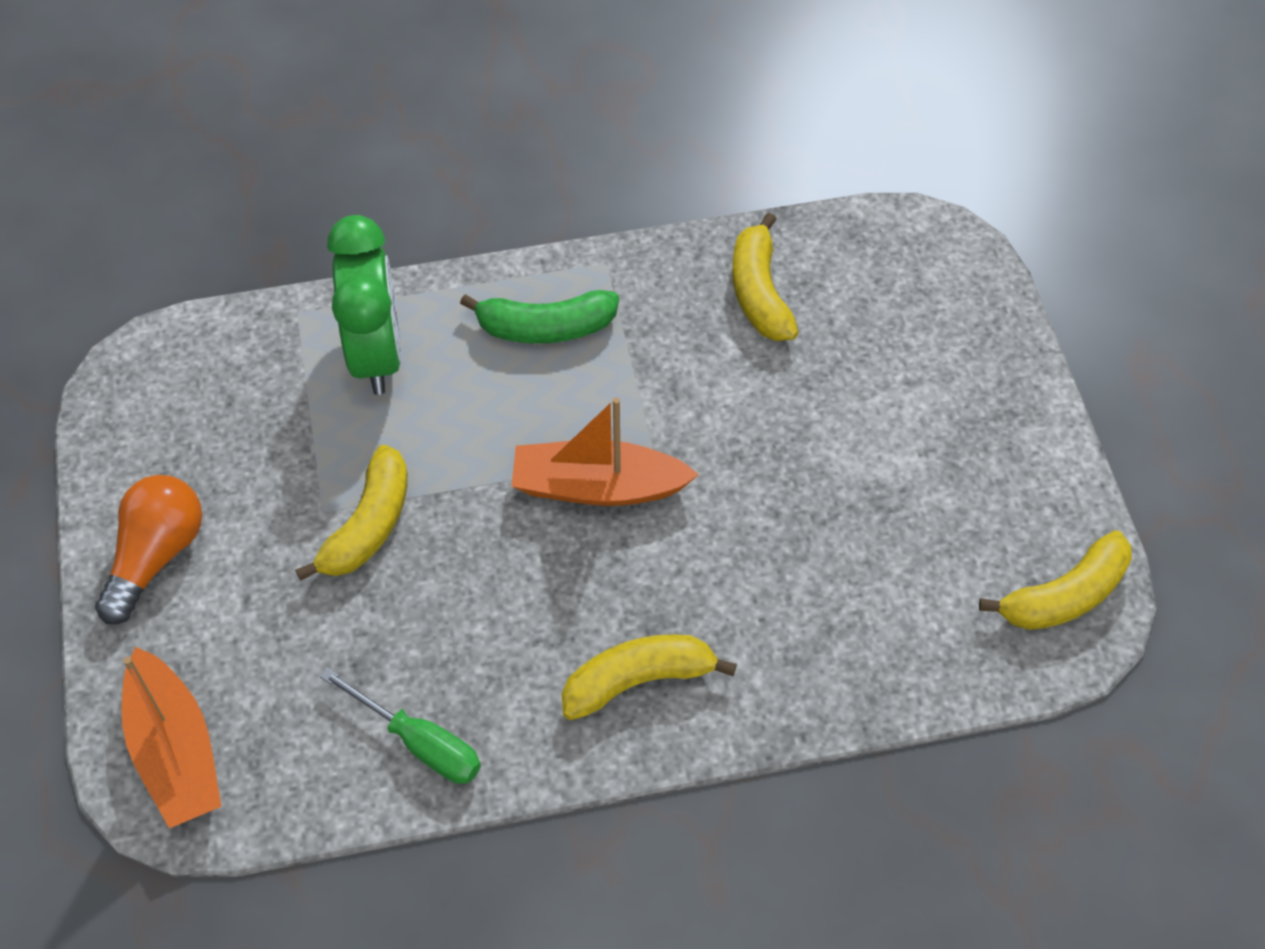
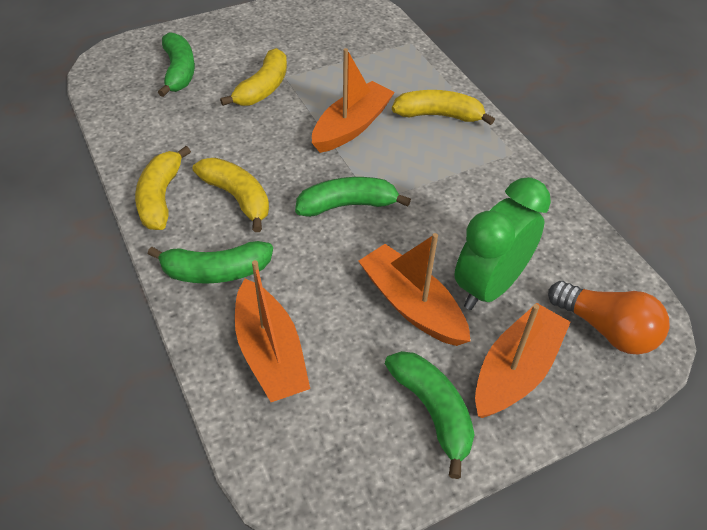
green banana: 1 -> 4
green screwdriver: 1 -> 0
orange boat: 2 -> 4

